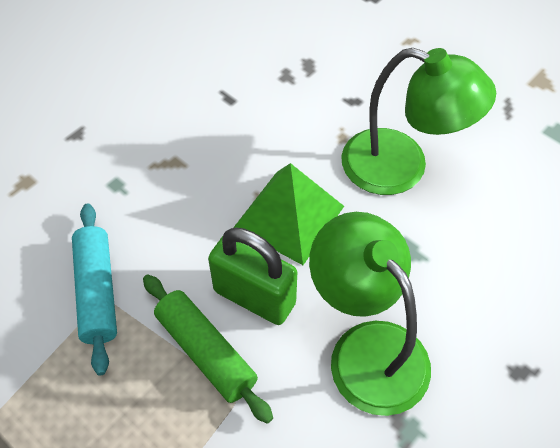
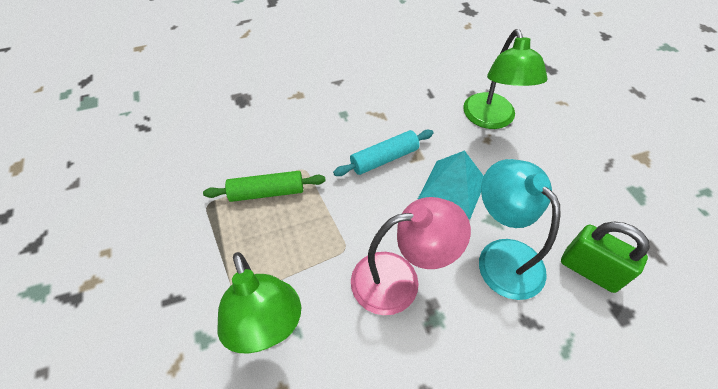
green pyramid: 1 -> 0
pink lamp: 0 -> 1
turquoise lamp: 0 -> 1
turquoise pyramid: 0 -> 1

